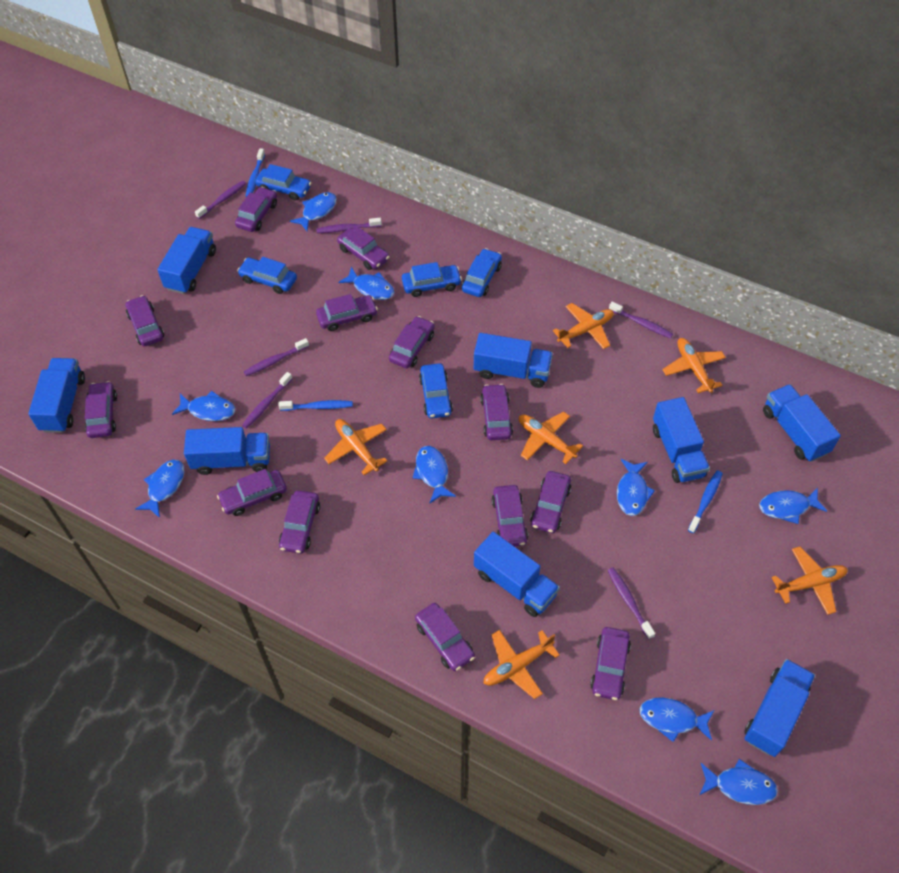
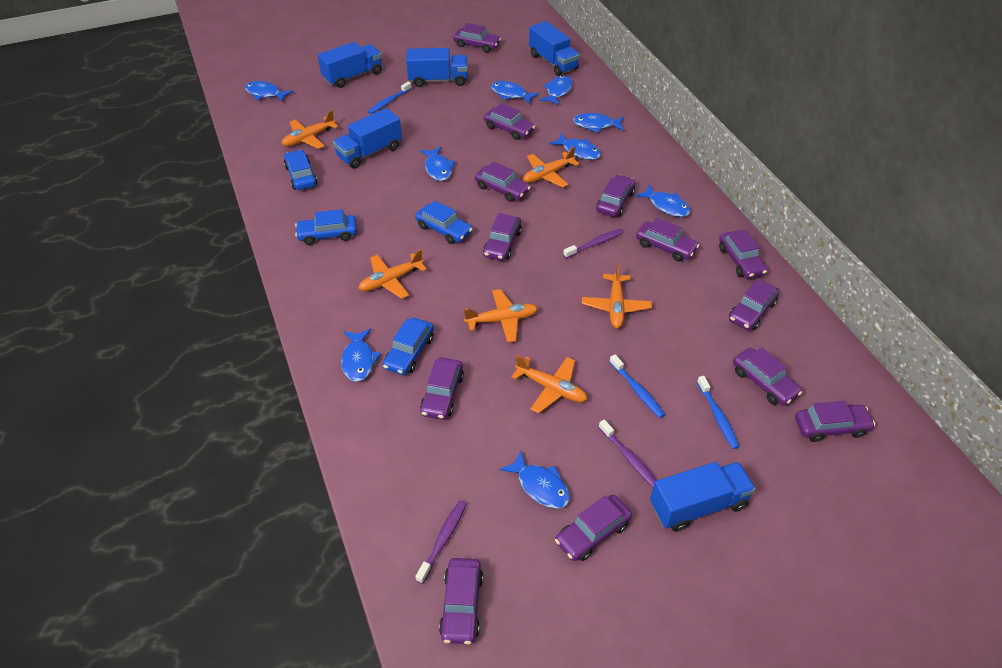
blue car: 5 -> 4
blue truck: 8 -> 5
purple toothbrush: 6 -> 3

